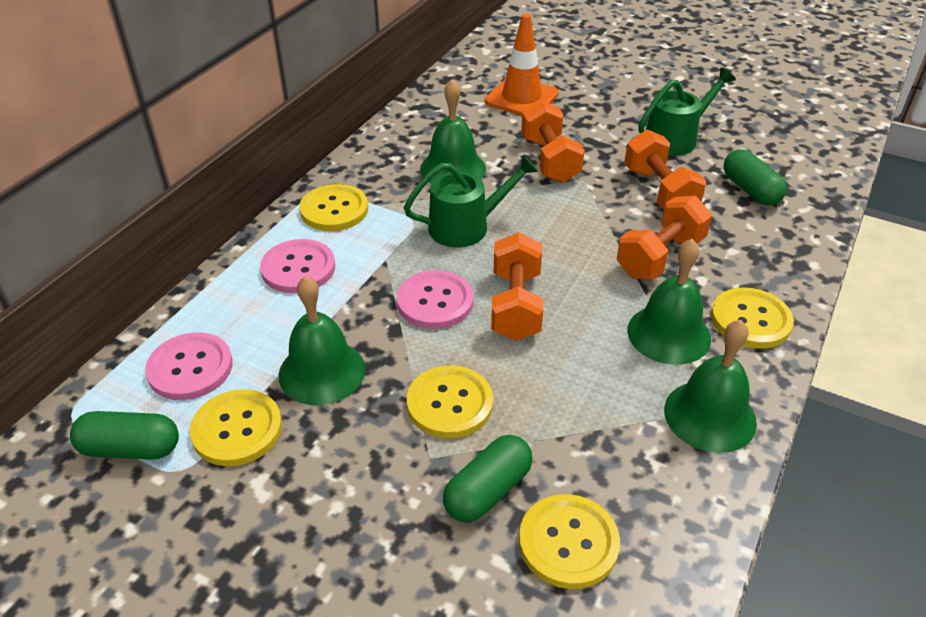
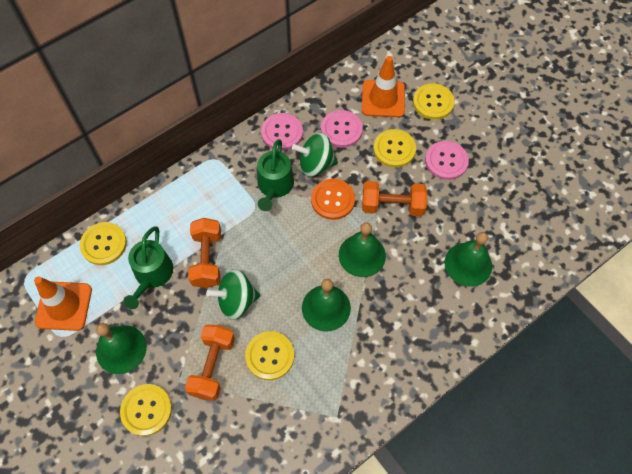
green capsule: 3 -> 0
green spinning top: 0 -> 2
orange button: 0 -> 1
orange dumbbell: 4 -> 3
orange traffic cone: 1 -> 2

